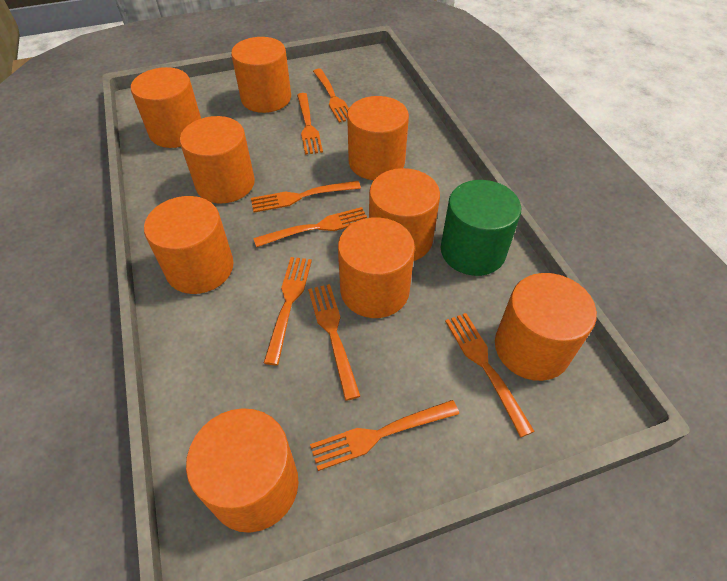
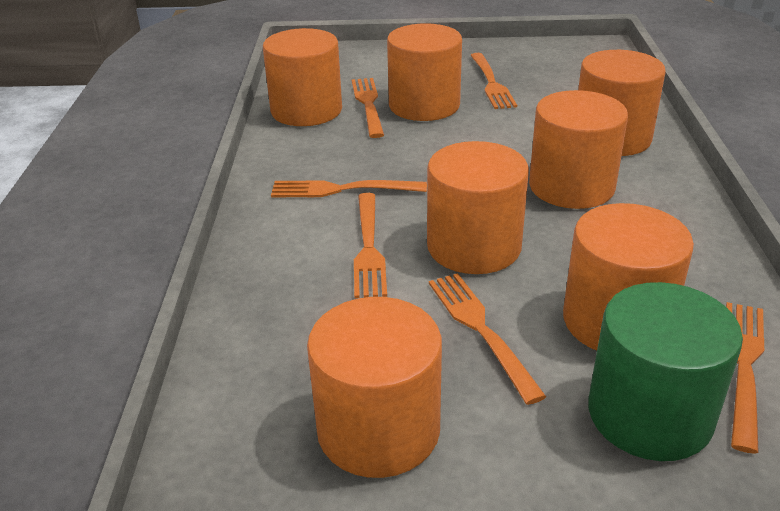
orange cylinder: 9 -> 7
orange fork: 8 -> 6

